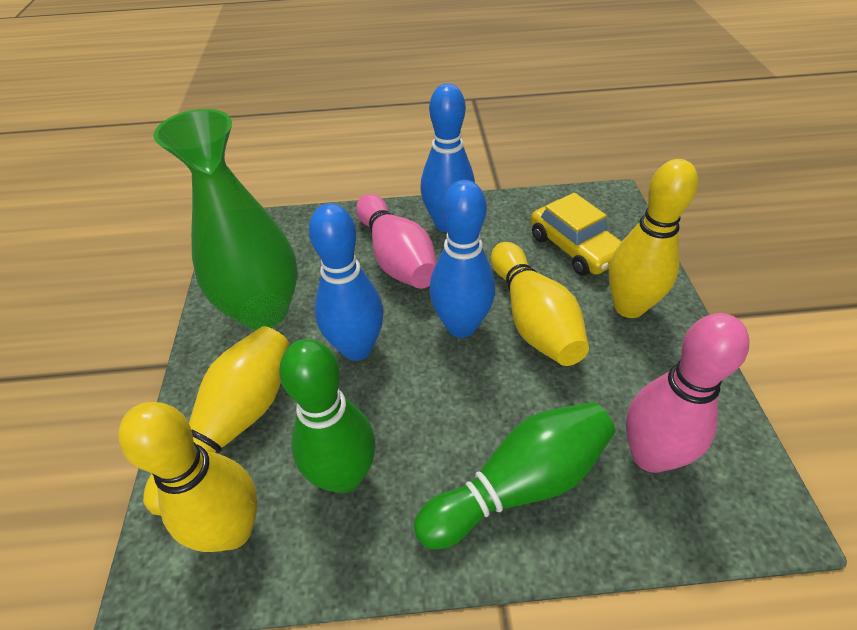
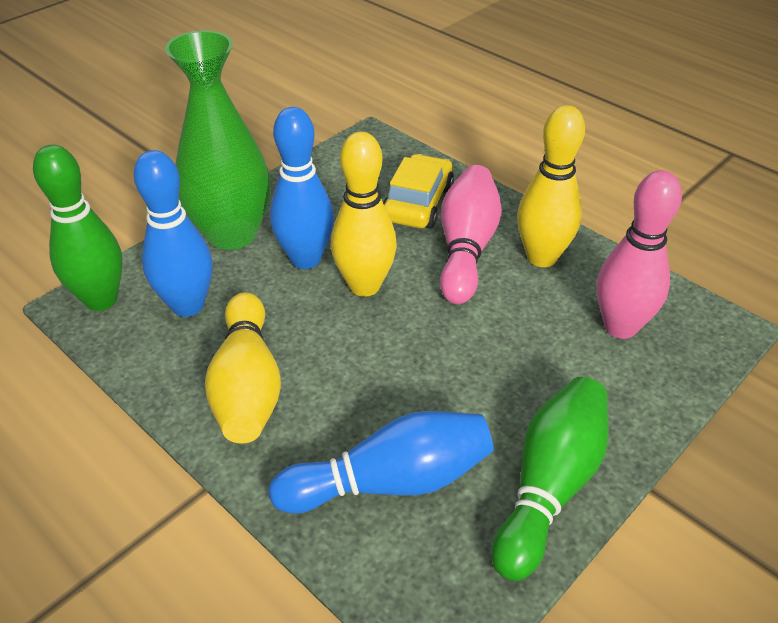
yellow bowling pin: 4 -> 3

